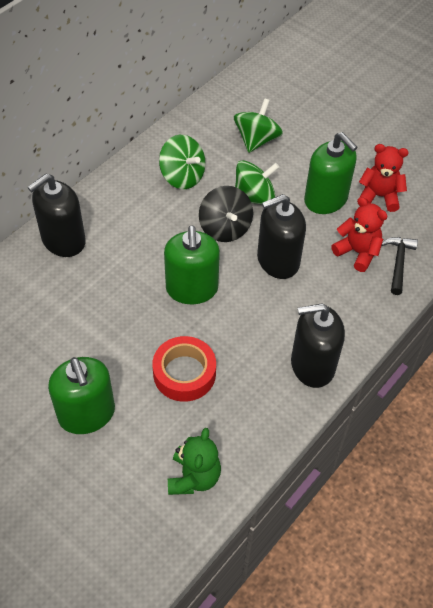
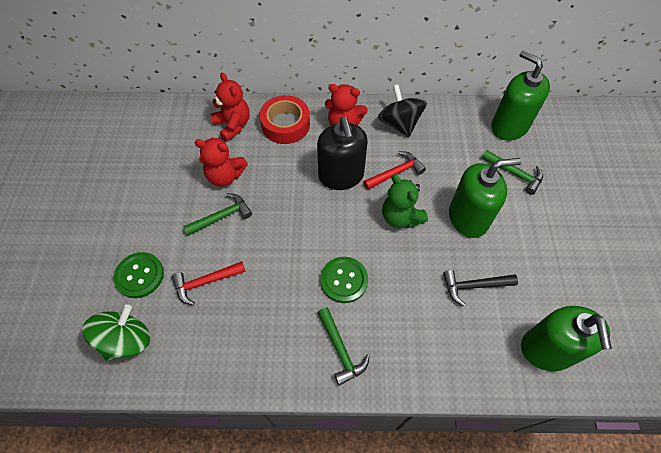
black soap dispenser: 3 -> 1
green button: 0 -> 2
green hammer: 0 -> 3
green spinning top: 3 -> 1
red hammer: 0 -> 2
red teddy bear: 2 -> 3

